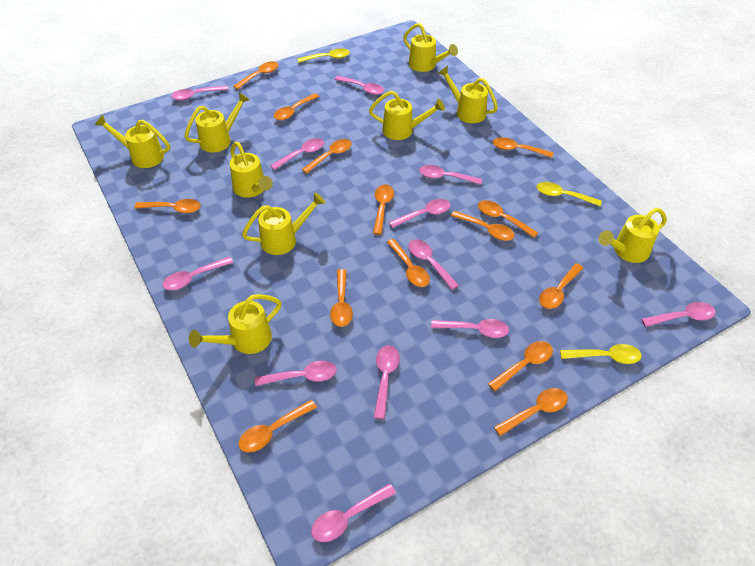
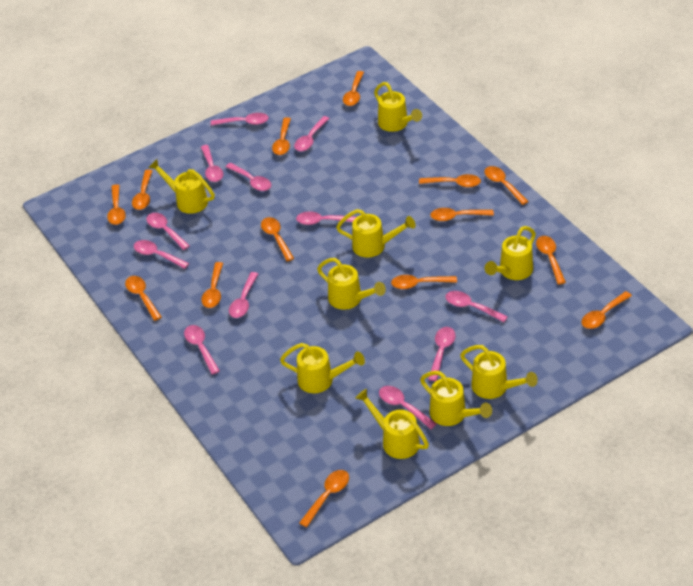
yellow spoon: 3 -> 0

